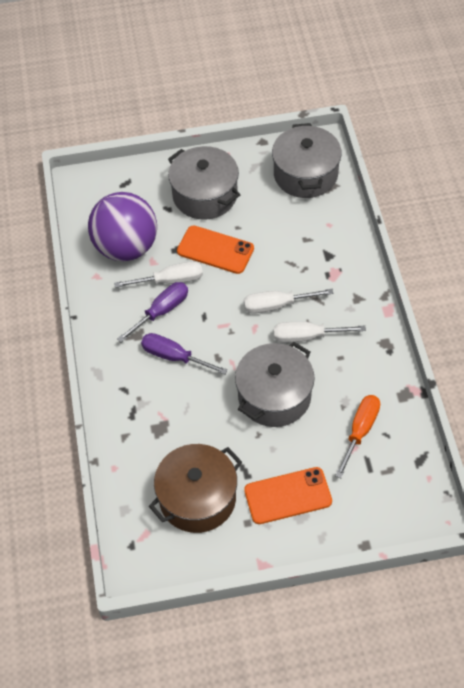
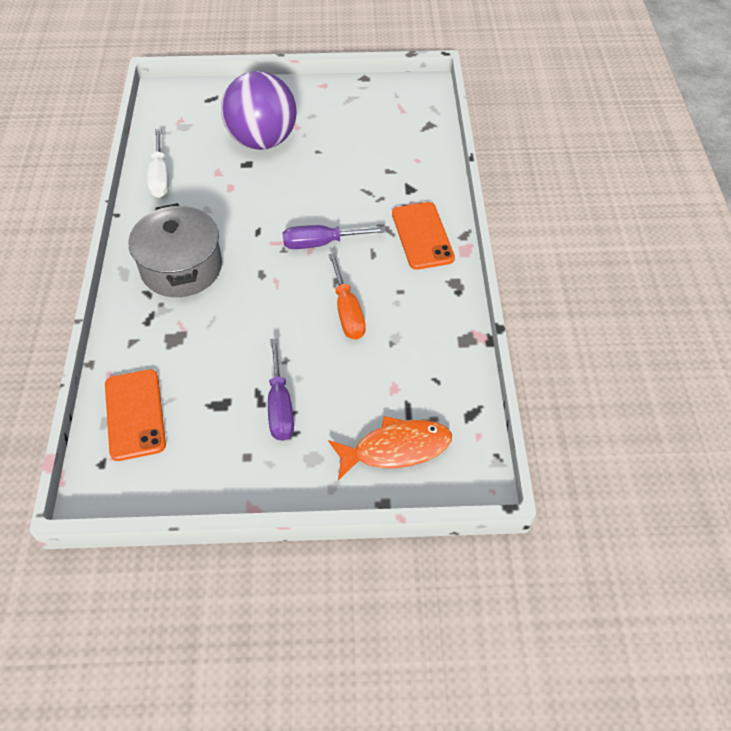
brown pot: 1 -> 0
grey pot: 3 -> 1
orange fish: 0 -> 1
white screwdriver: 3 -> 1

